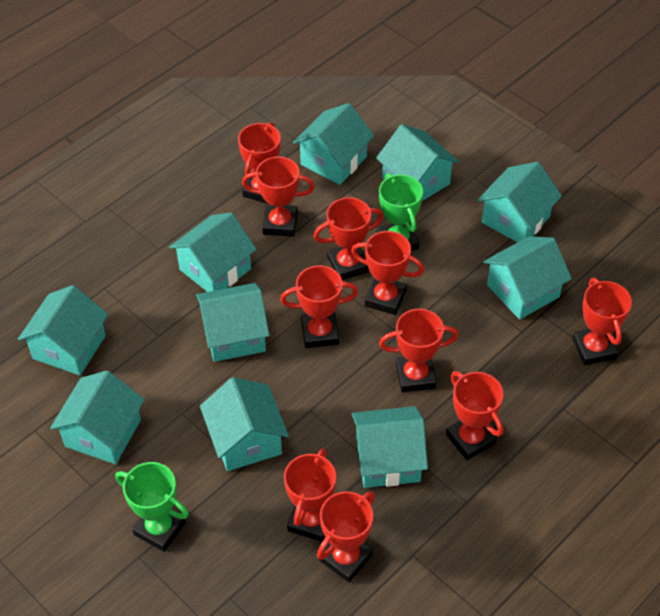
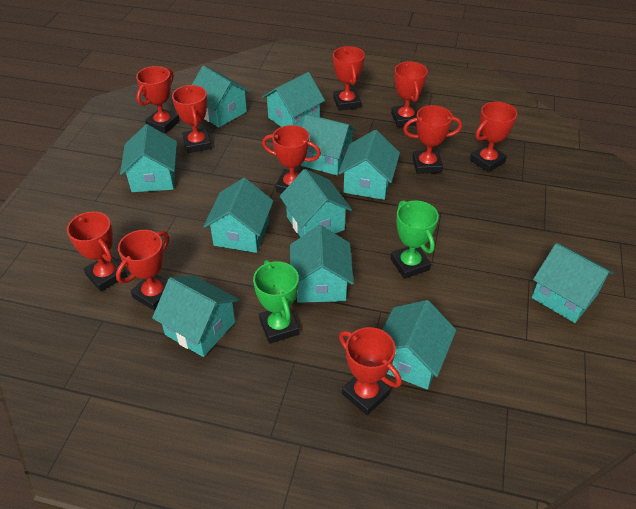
turquoise house: 10 -> 11

